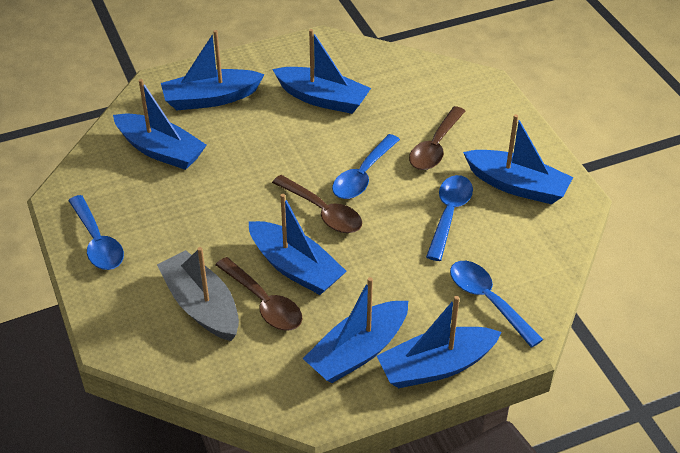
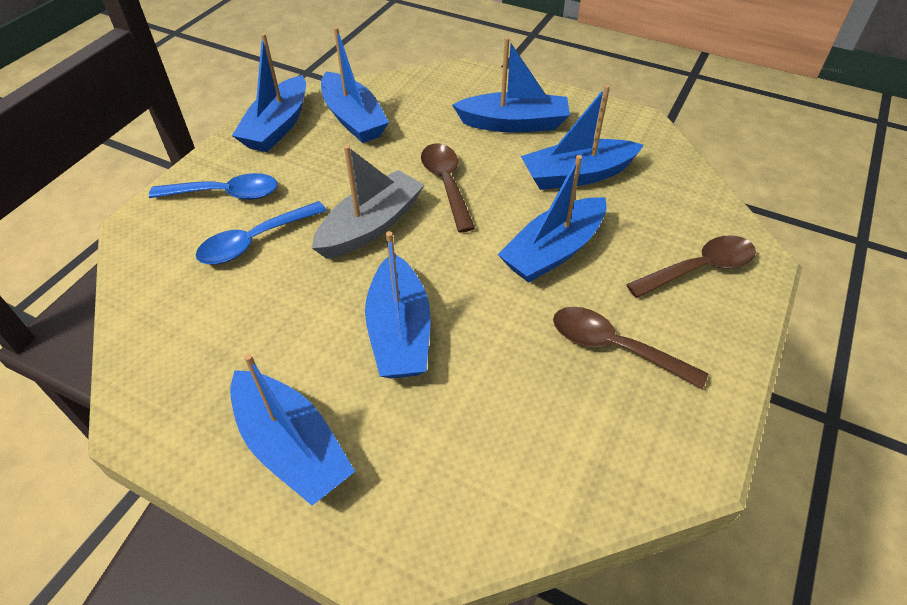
blue spoon: 4 -> 2

